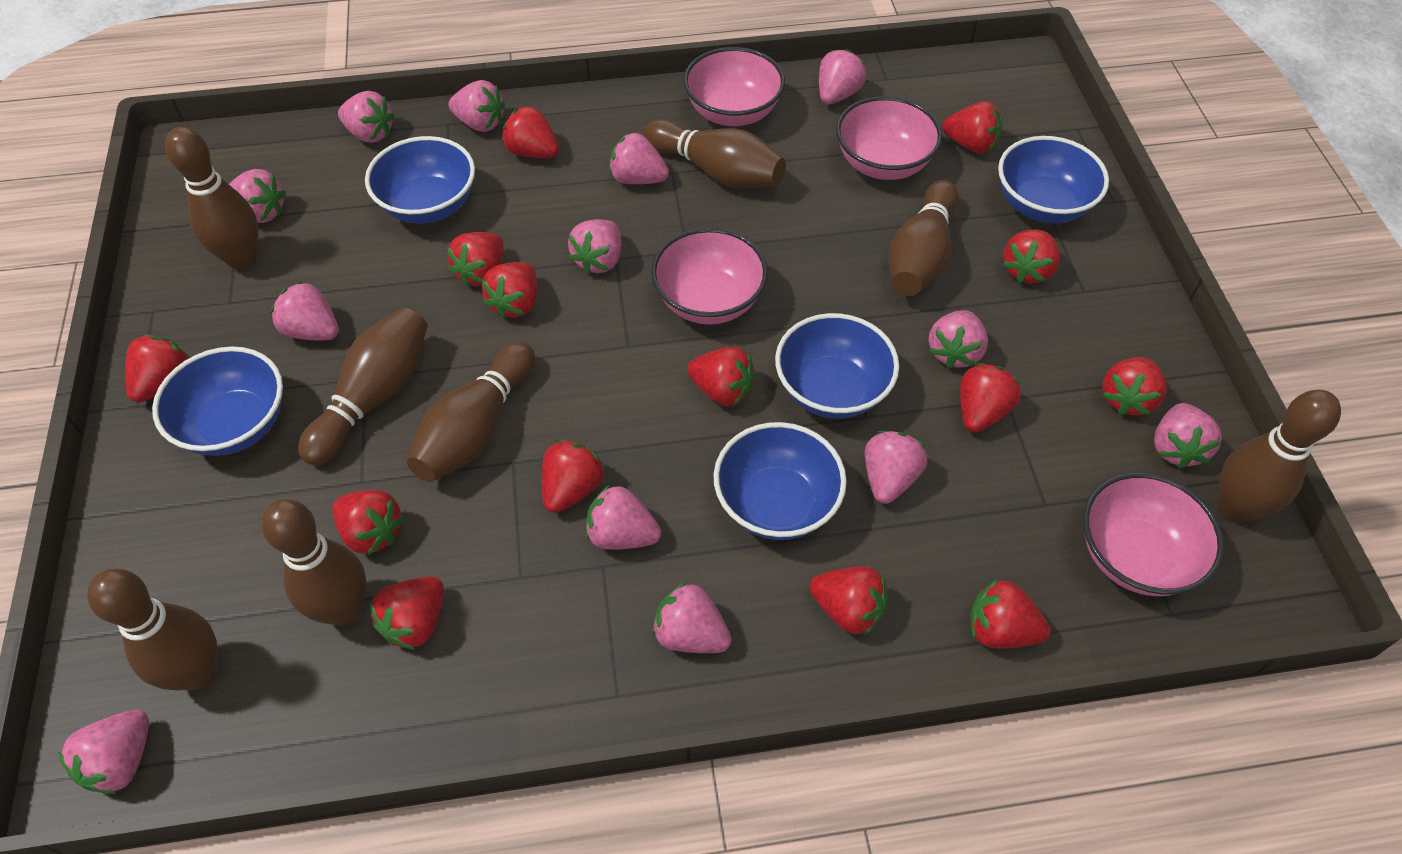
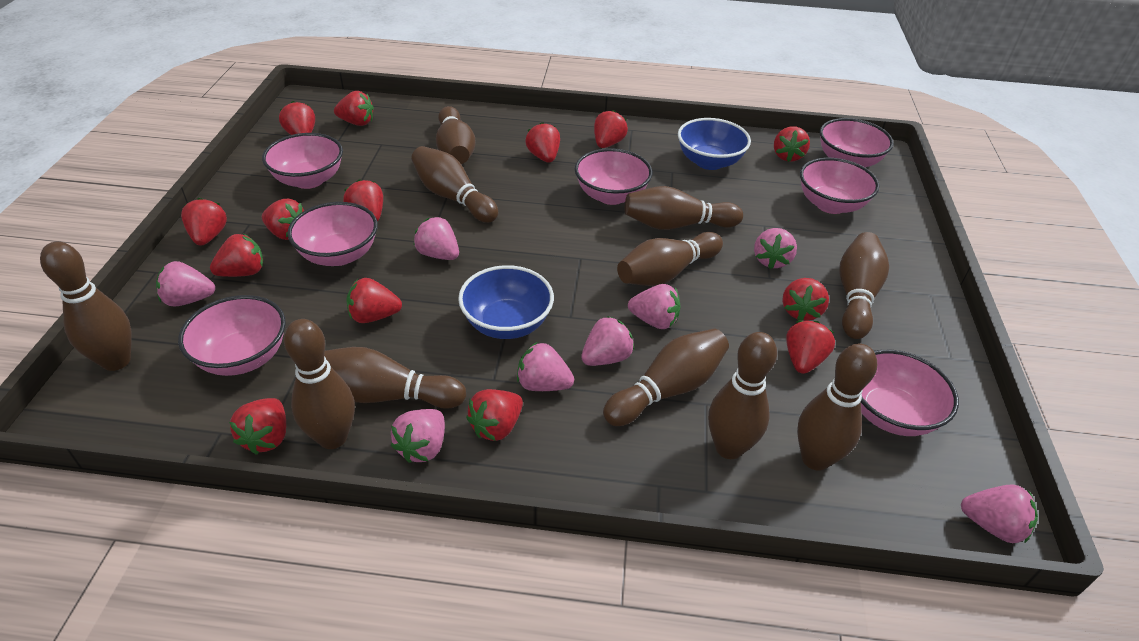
blue bowl: 5 -> 2
brown bowling pin: 8 -> 11
pink bowl: 4 -> 7
pink strawberry: 13 -> 8

